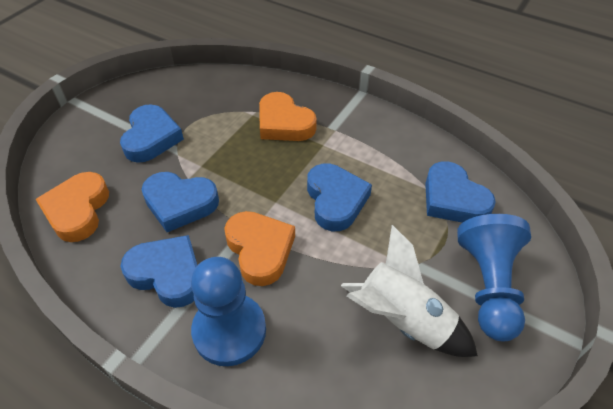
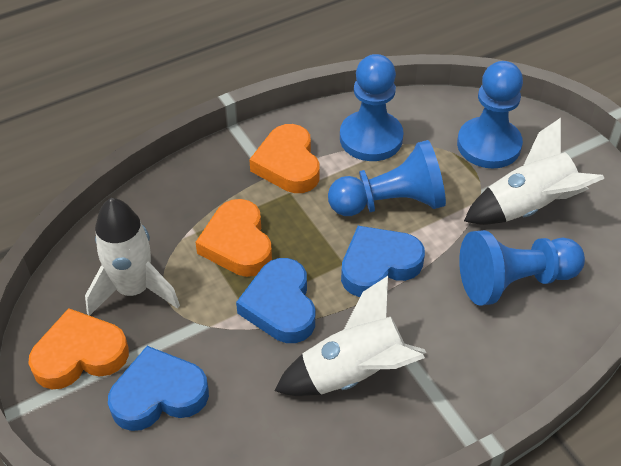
blue heart: 5 -> 3
blue pawn: 2 -> 4
white rocket: 1 -> 3

